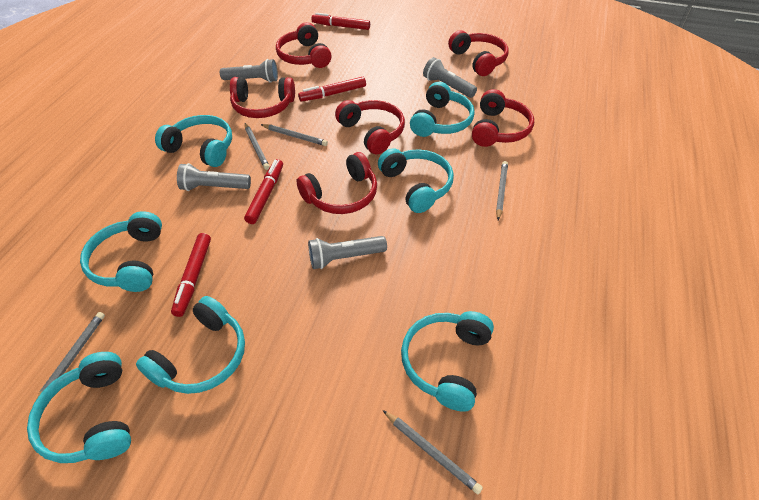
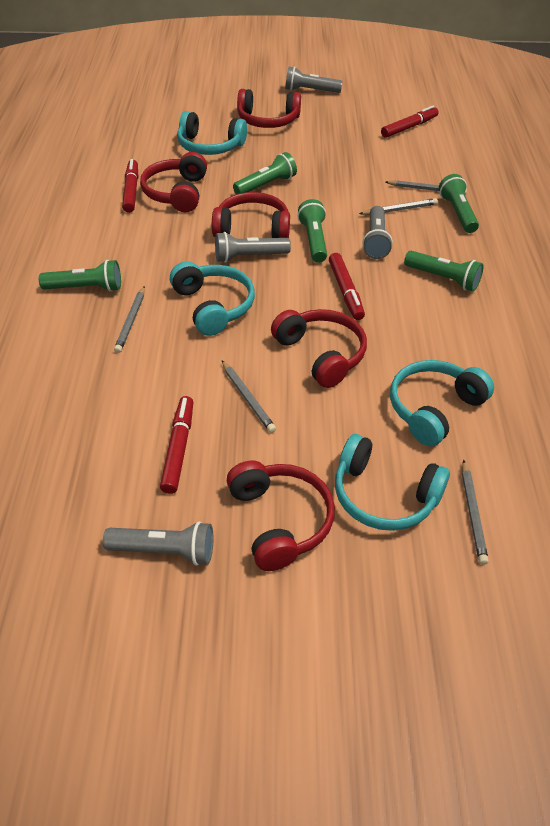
green flashlight: 0 -> 5
red headphones: 6 -> 5
turquoise headphones: 7 -> 4

